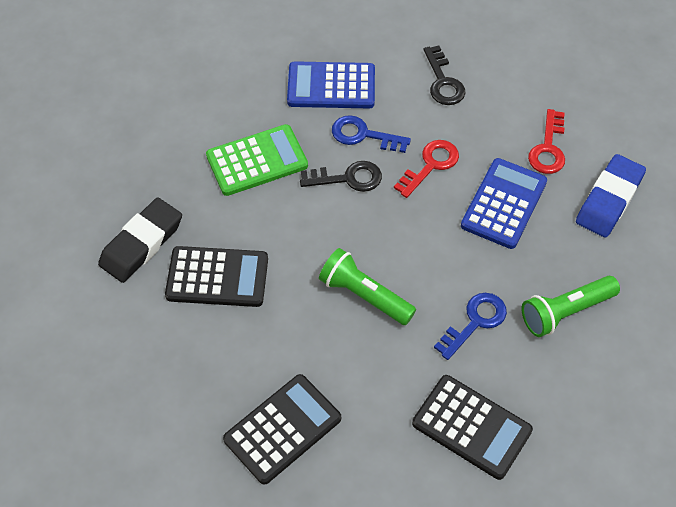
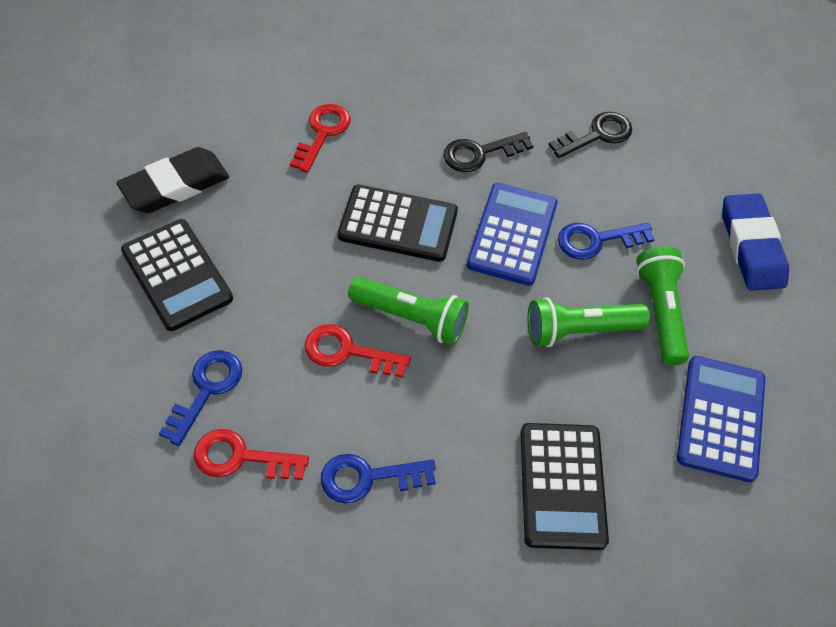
blue key: 2 -> 3
green calculator: 1 -> 0
green flashlight: 2 -> 3
red key: 2 -> 3

